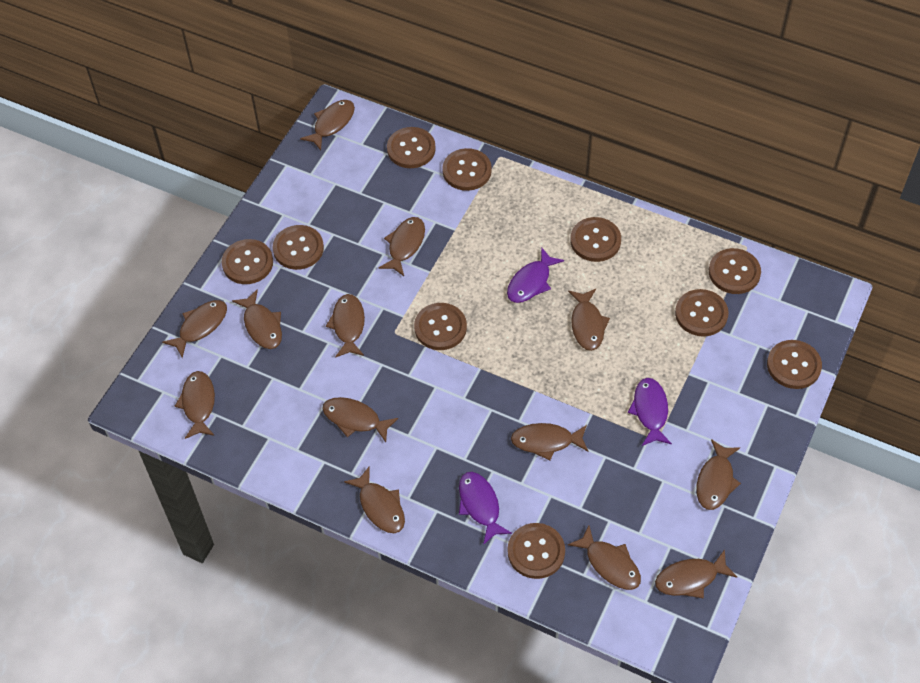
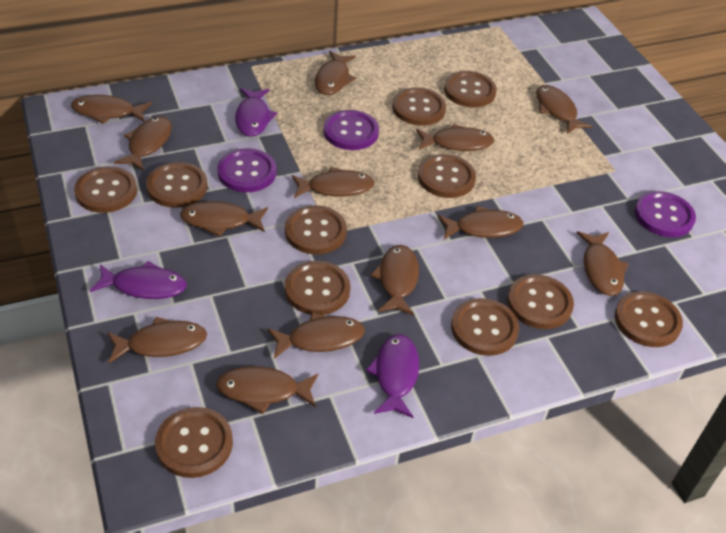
brown button: 10 -> 11
purple button: 0 -> 3

